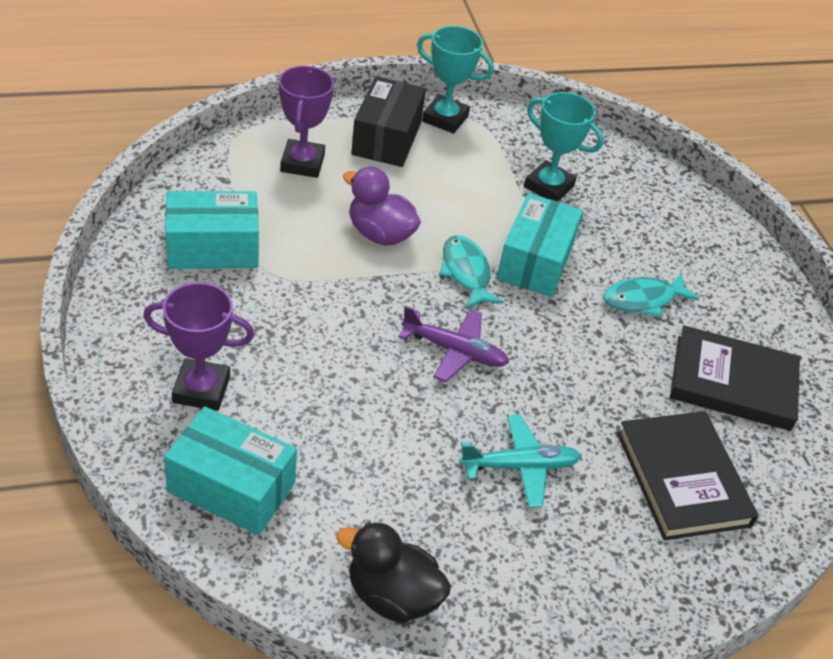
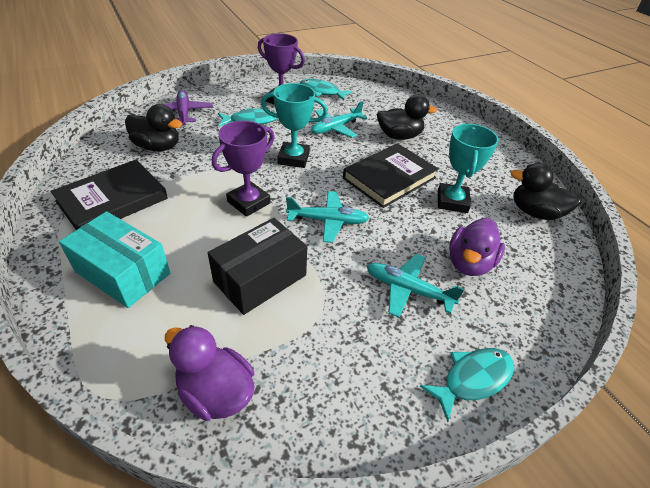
black duck: 1 -> 3
purple duck: 1 -> 2
turquoise box: 3 -> 1
turquoise fish: 2 -> 3
turquoise plane: 1 -> 3

